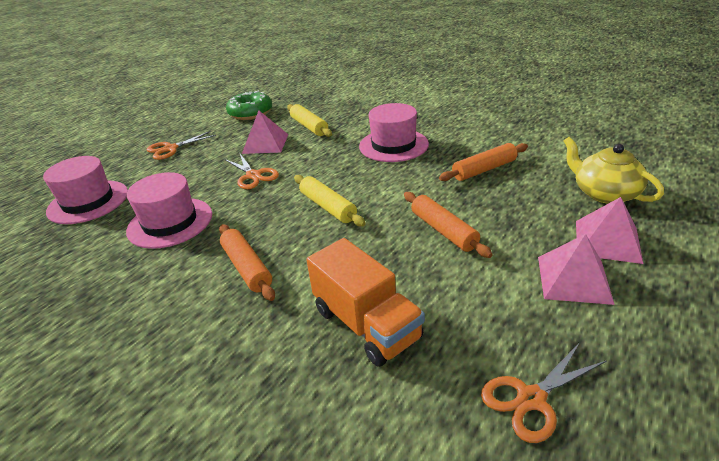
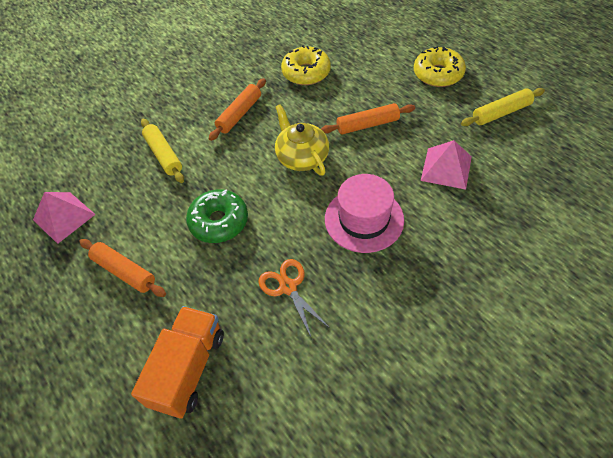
orange scissors: 3 -> 1
pink hat: 3 -> 1
pink pyramid: 3 -> 2
yellow donut: 0 -> 2

